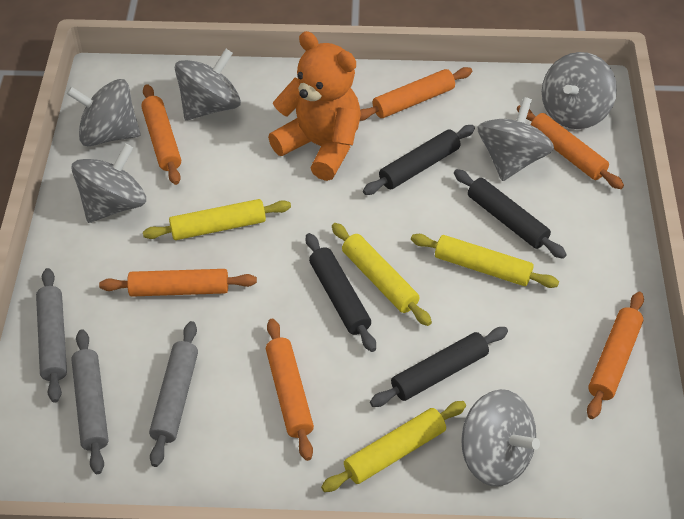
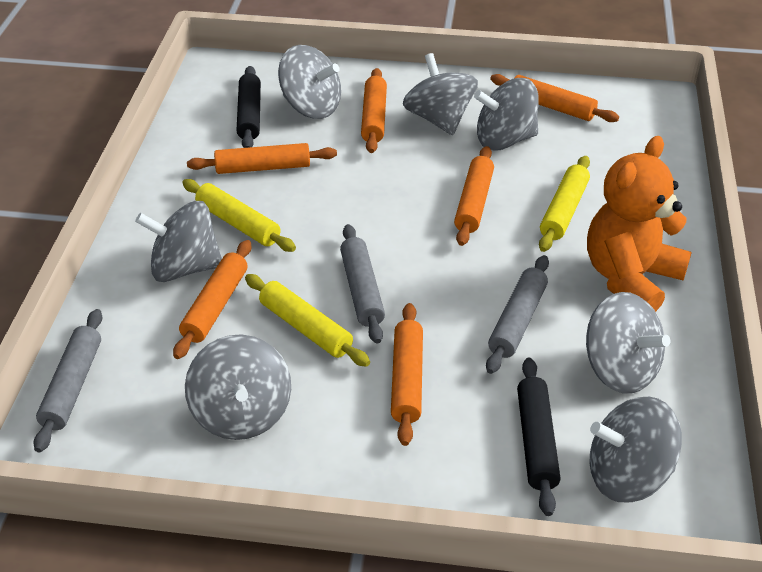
black rolling pin: 4 -> 2
grey spinning top: 6 -> 7
yellow rolling pin: 4 -> 3

